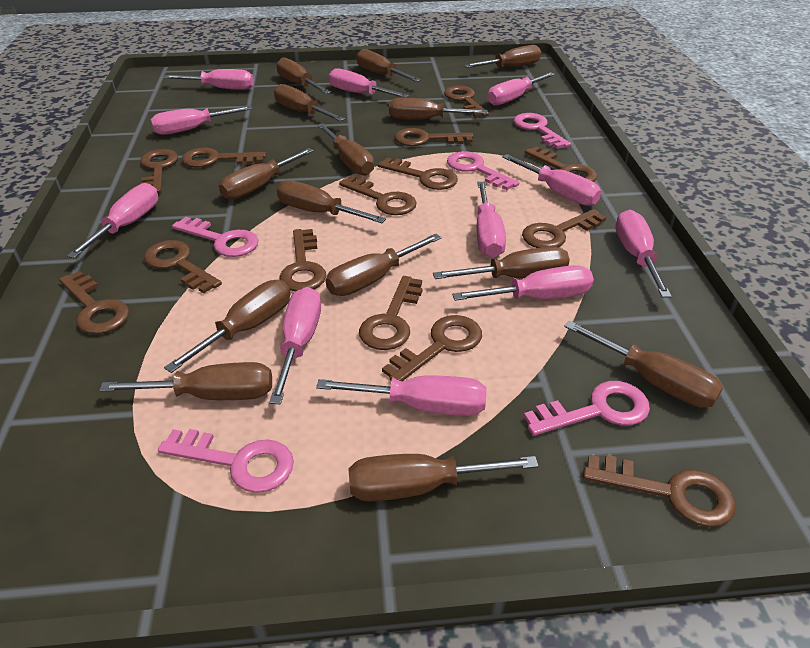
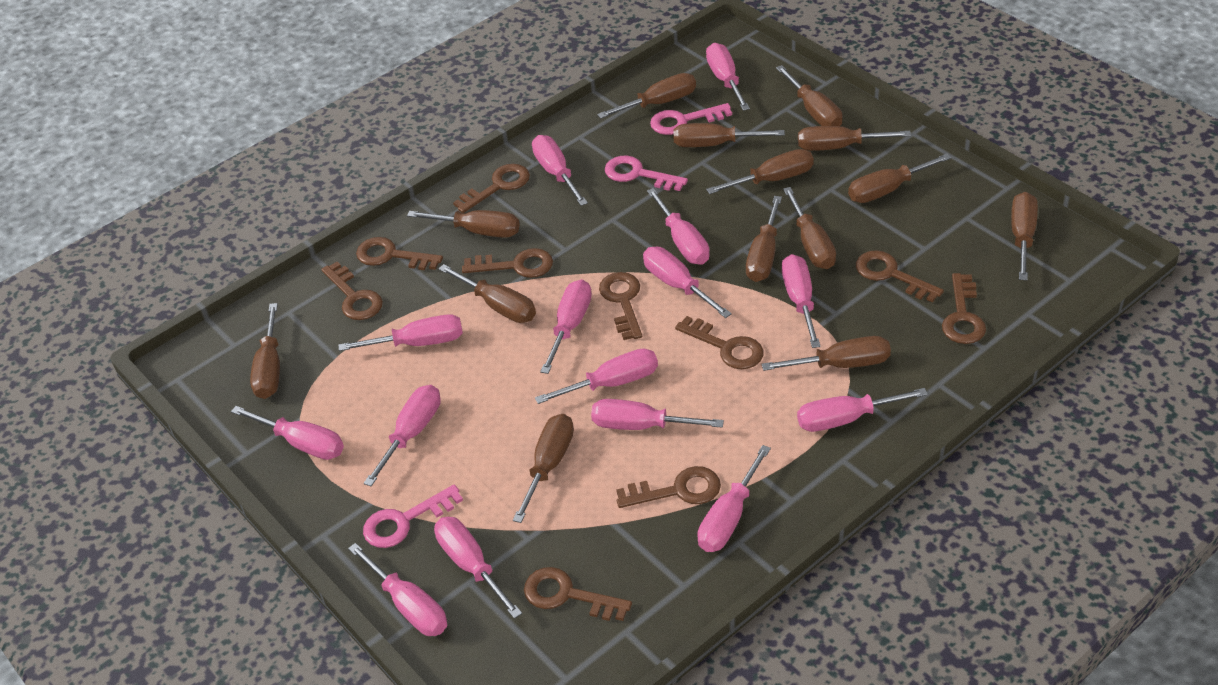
brown key: 14 -> 10
pink key: 5 -> 3
pink screwdriver: 11 -> 15

